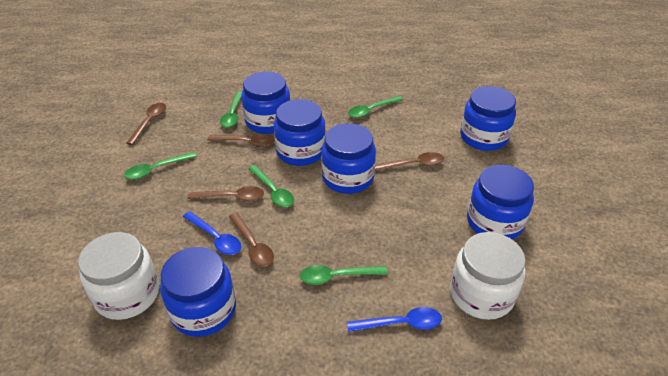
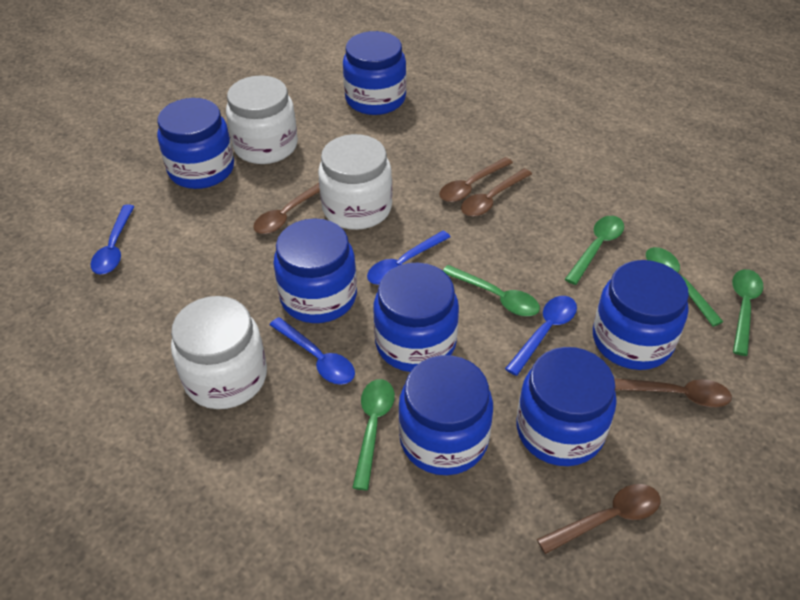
blue jar: 6 -> 7
blue spoon: 2 -> 4
white jar: 2 -> 3

